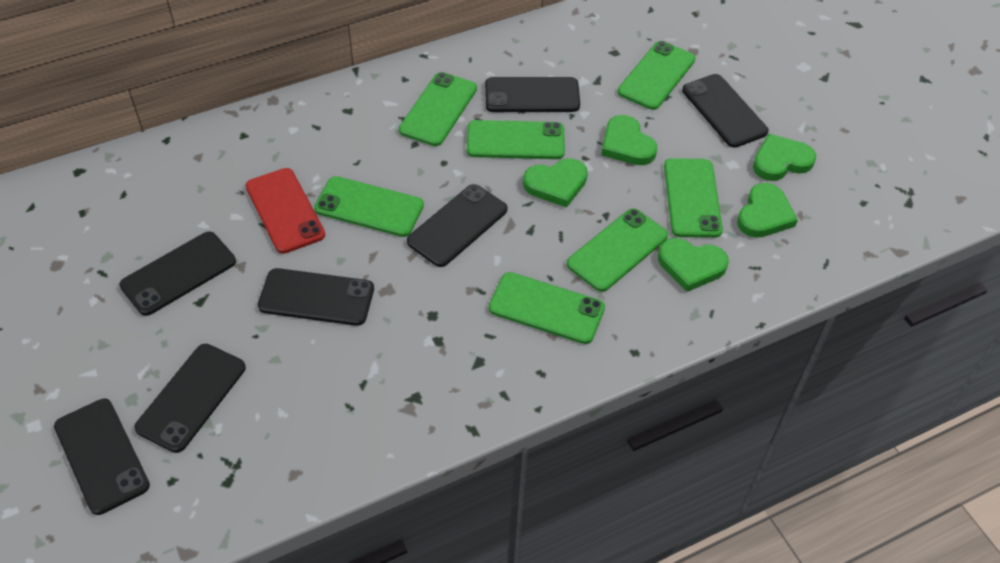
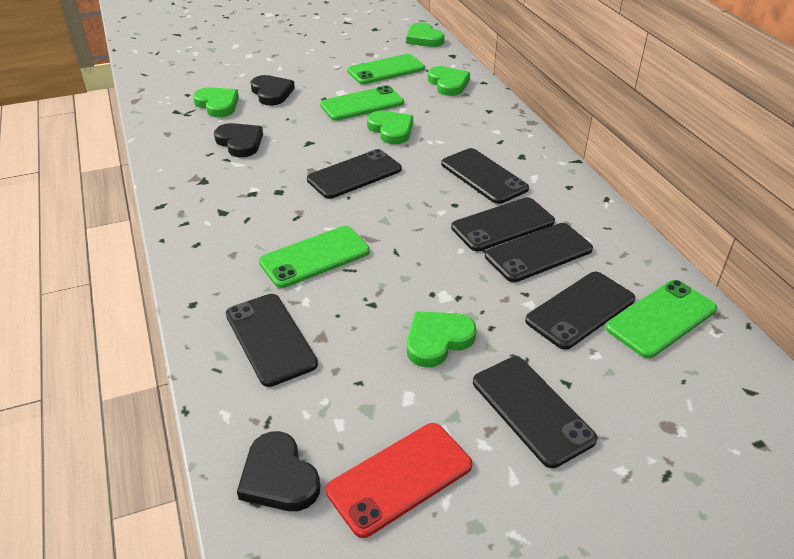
black heart: 0 -> 3
green phone: 7 -> 4

